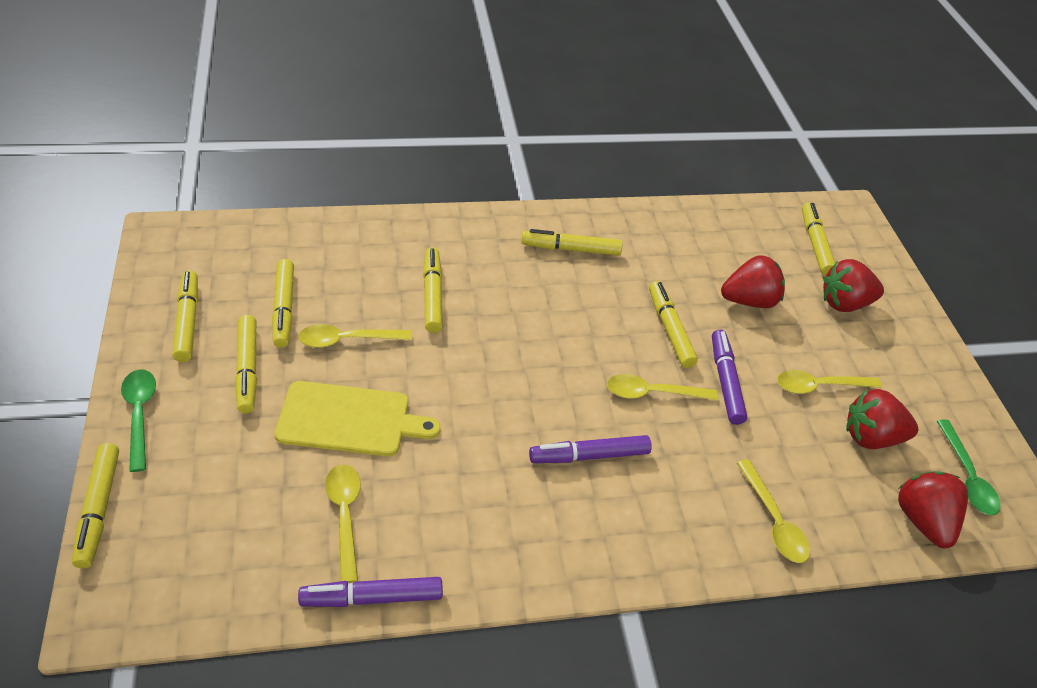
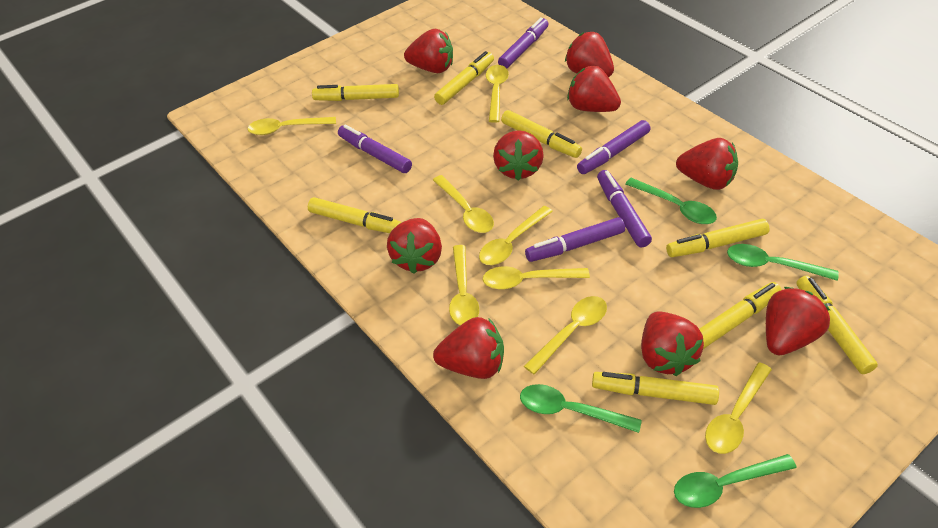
green spoon: 2 -> 4
purple marker: 3 -> 5
red strawberry: 4 -> 9
yellow cutting board: 1 -> 0
yellow spoon: 5 -> 8

